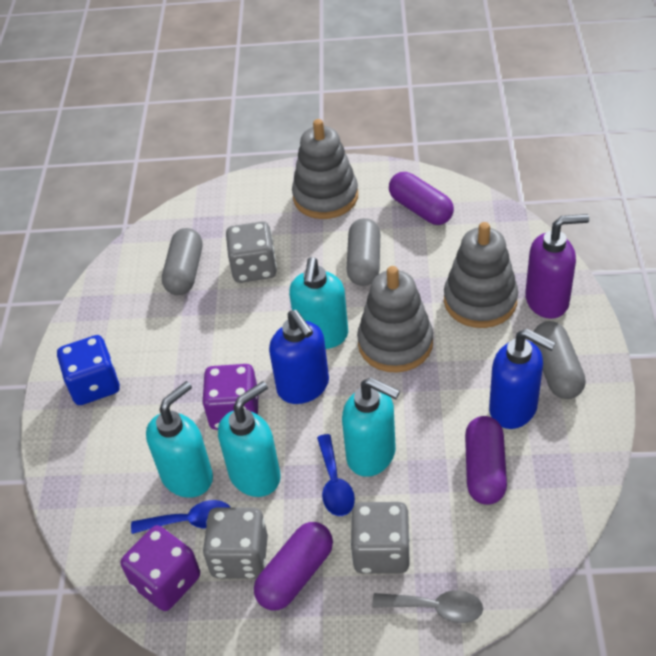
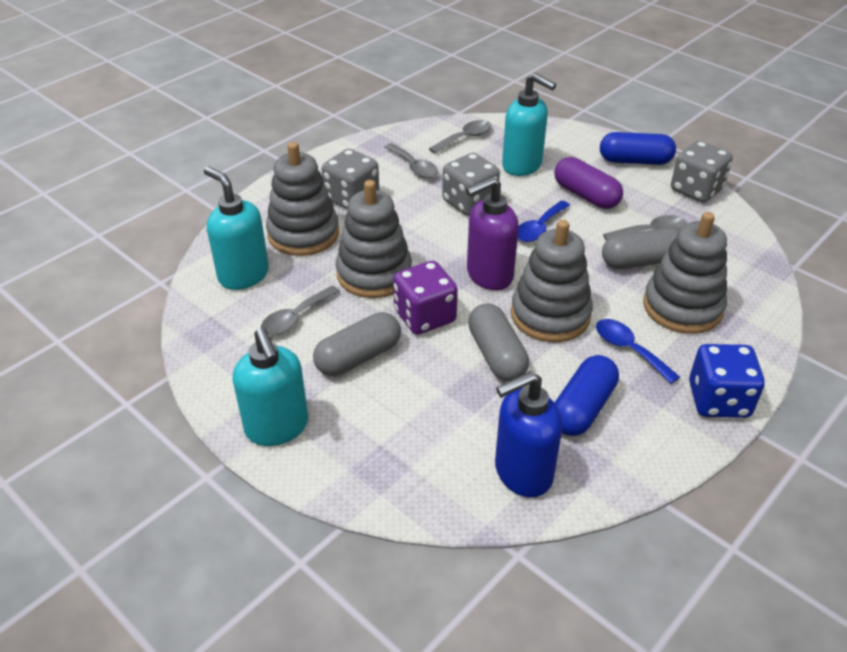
blue capsule: 0 -> 2
blue soap dispenser: 2 -> 1
grey spoon: 1 -> 4
grey stacking toy: 3 -> 4
purple capsule: 3 -> 1
purple dice: 2 -> 1
turquoise soap dispenser: 4 -> 3

